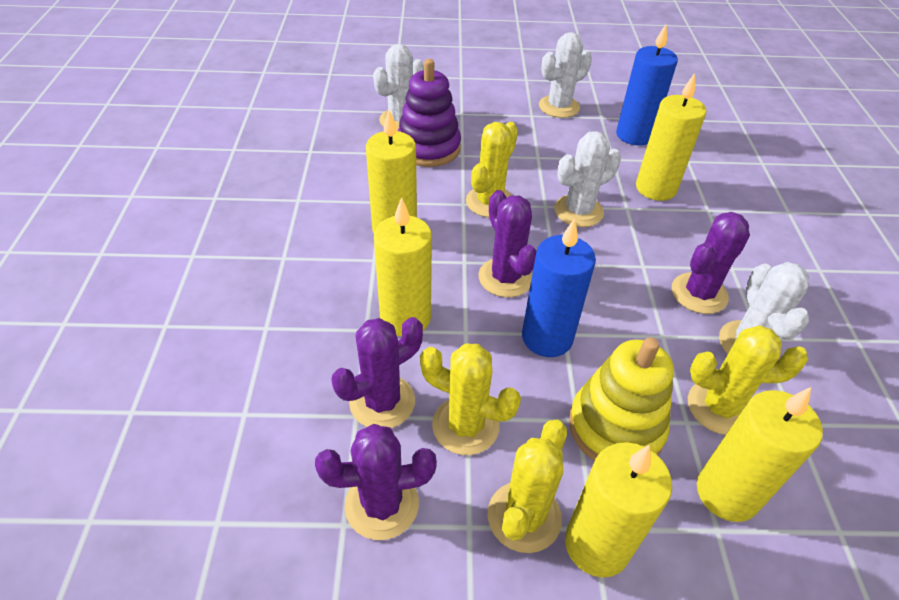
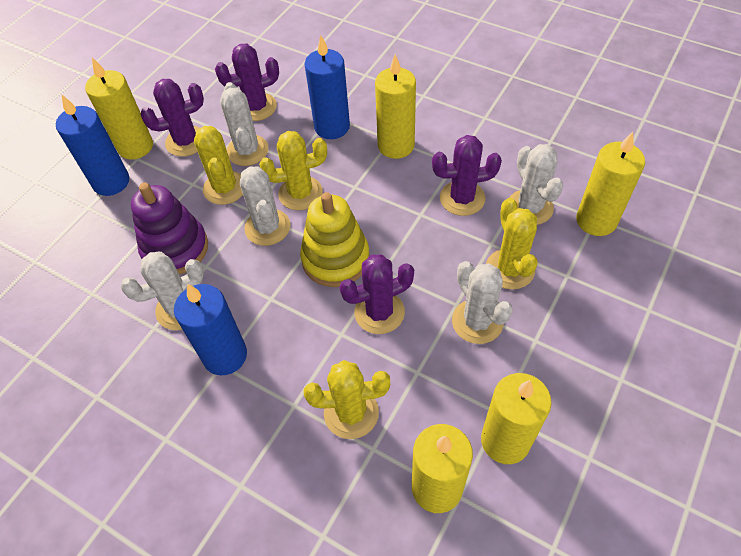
blue candle: 2 -> 3
white cactus: 4 -> 5

